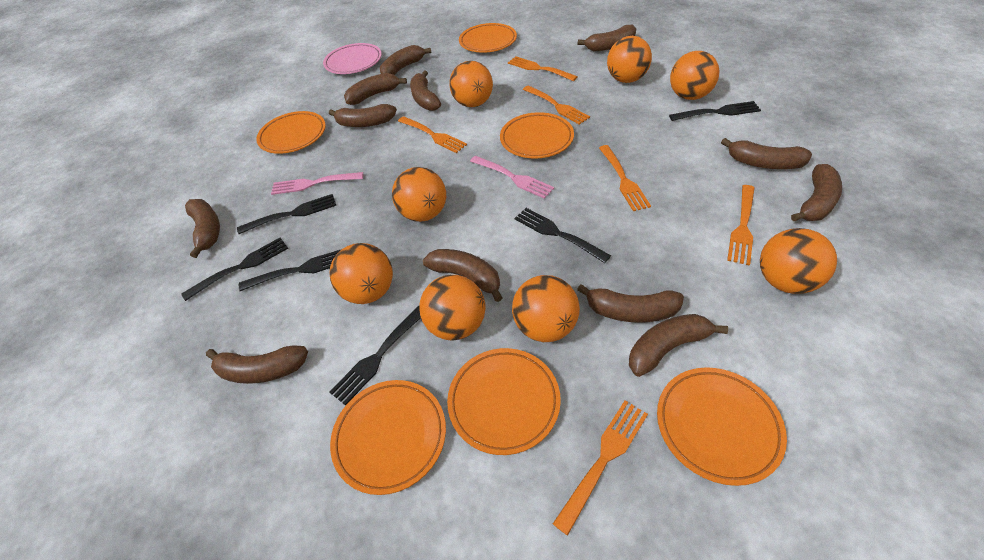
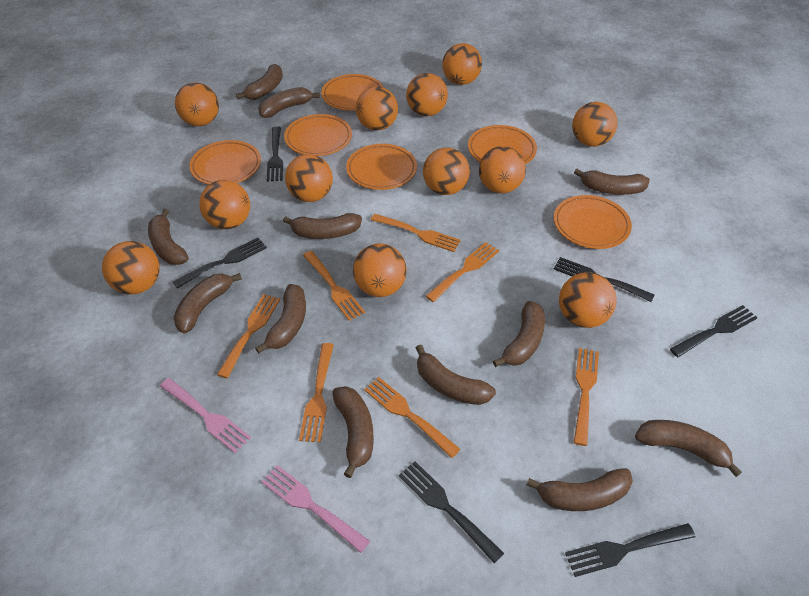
orange ball: 8 -> 12
orange fork: 6 -> 7
pink plate: 1 -> 0

